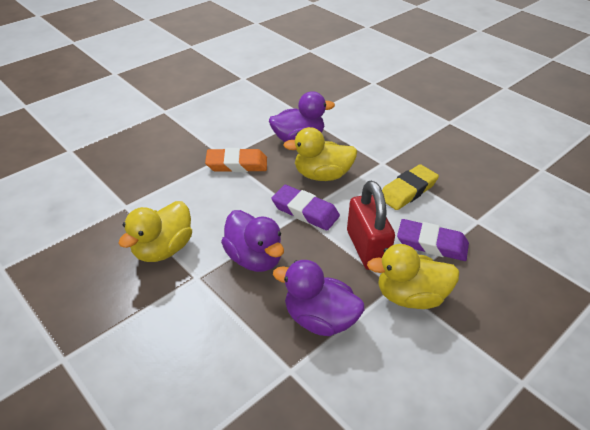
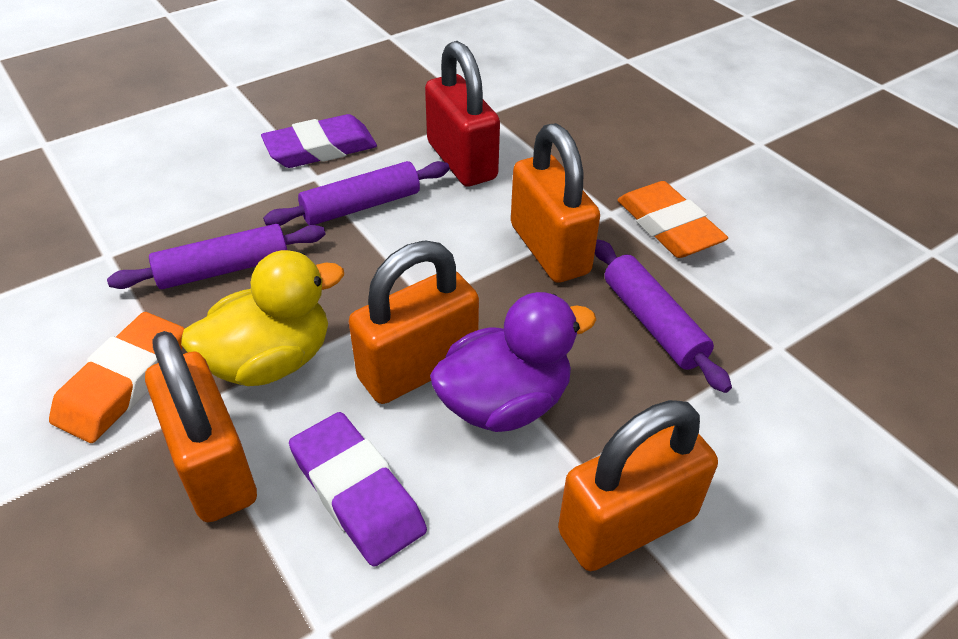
orange eraser: 1 -> 2
orange padlock: 0 -> 4
purple duck: 3 -> 1
purple rolling pin: 0 -> 3
yellow duck: 3 -> 1
yellow eraser: 1 -> 0

